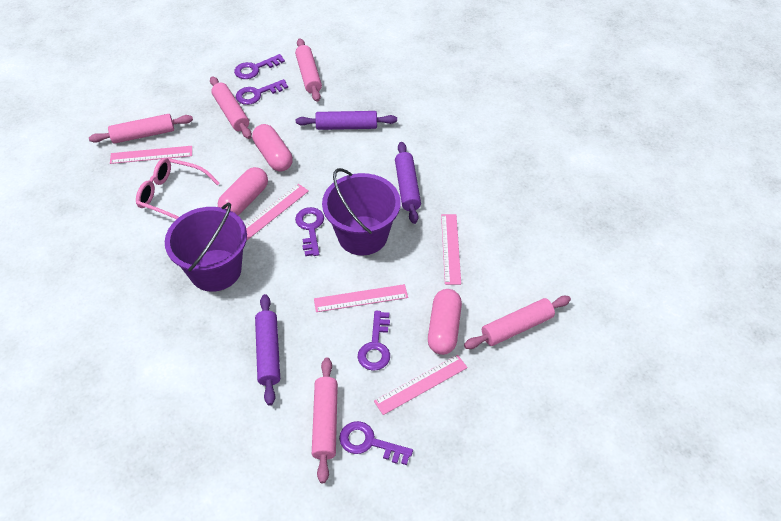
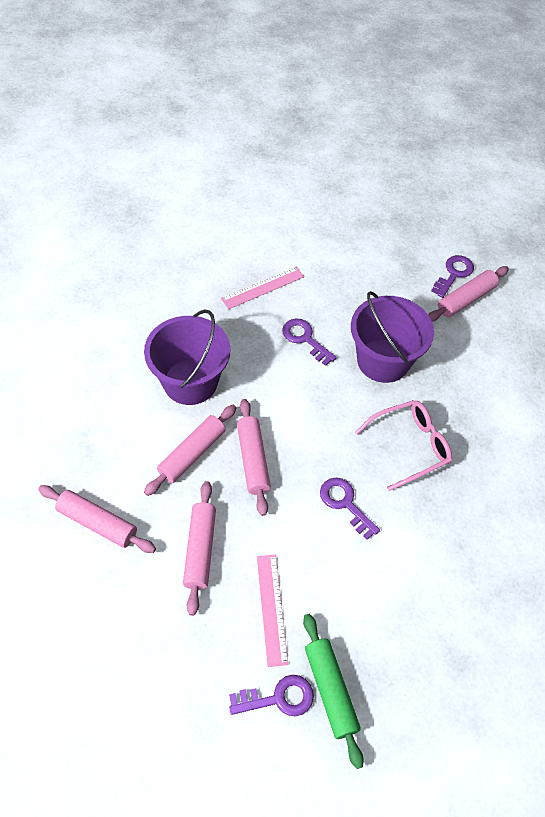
green rolling pin: 0 -> 1
pink capsule: 3 -> 0
pink ruler: 5 -> 2
purple key: 5 -> 4
purple rolling pin: 3 -> 0

